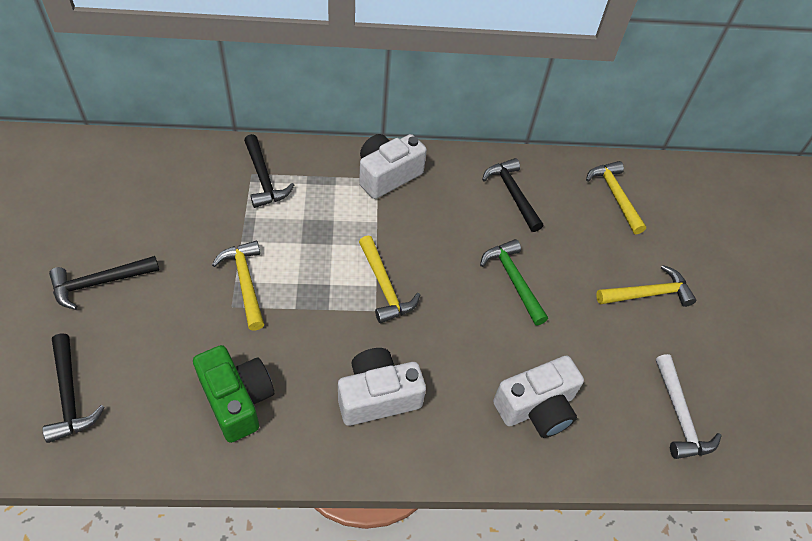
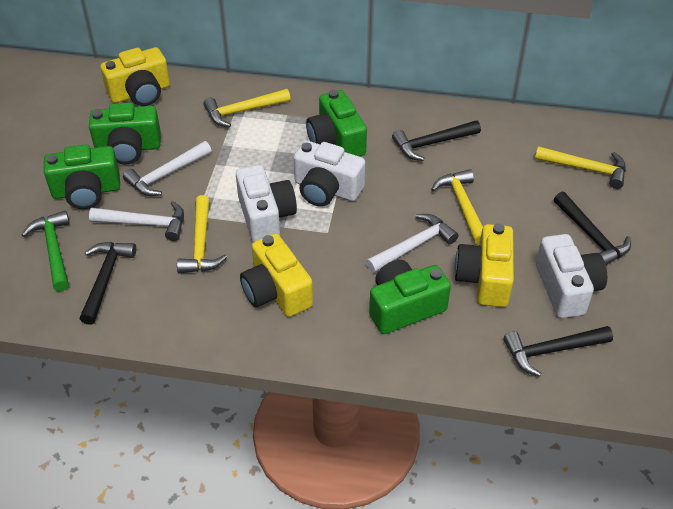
green camera: 1 -> 4
white hammer: 1 -> 3
yellow camera: 0 -> 3

